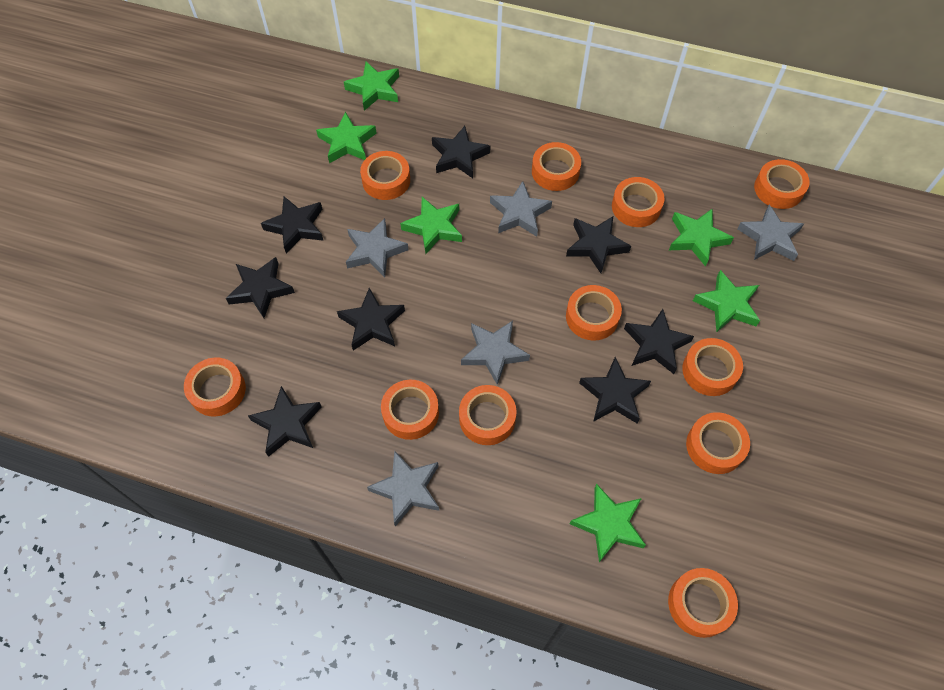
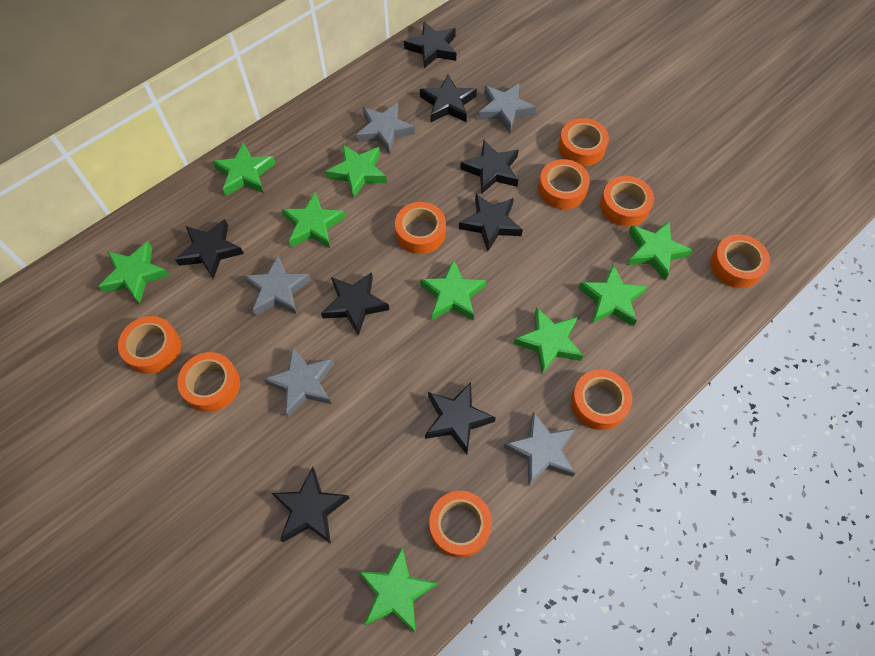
green star: 6 -> 9
orange tape: 11 -> 9

